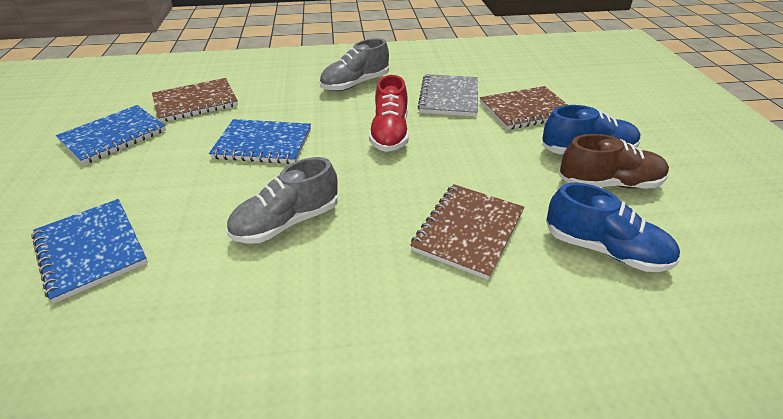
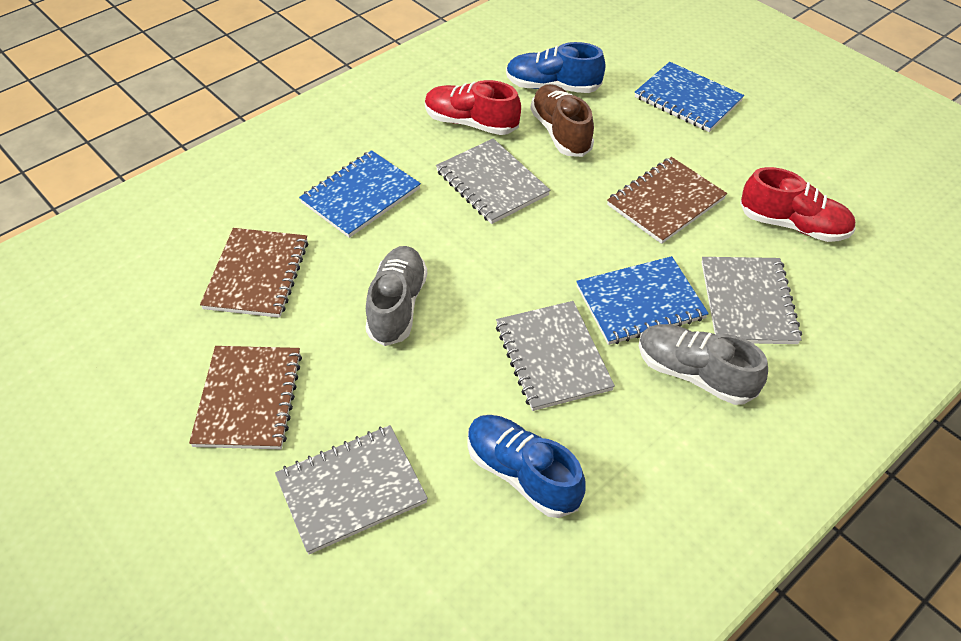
grey notebook: 1 -> 4
red shoe: 1 -> 2

